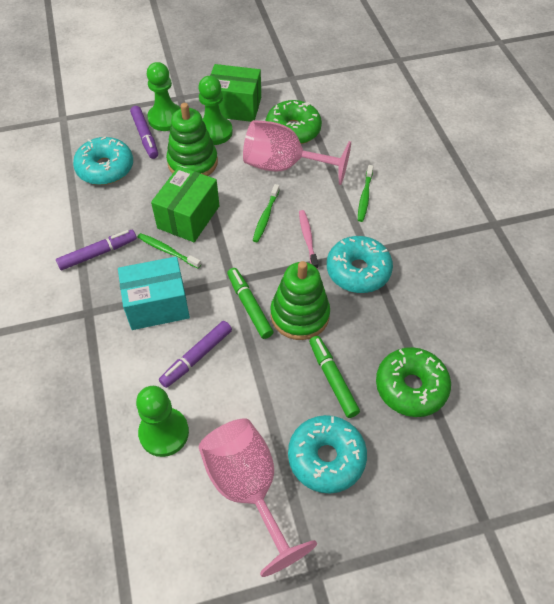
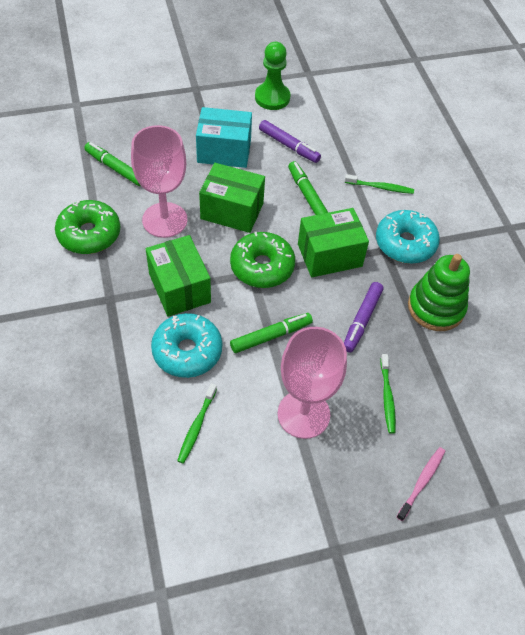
green box: 2 -> 3
green marker: 2 -> 3
green pawn: 3 -> 1
green stacking toy: 2 -> 1
purple marker: 3 -> 2
turquoise donut: 3 -> 2

